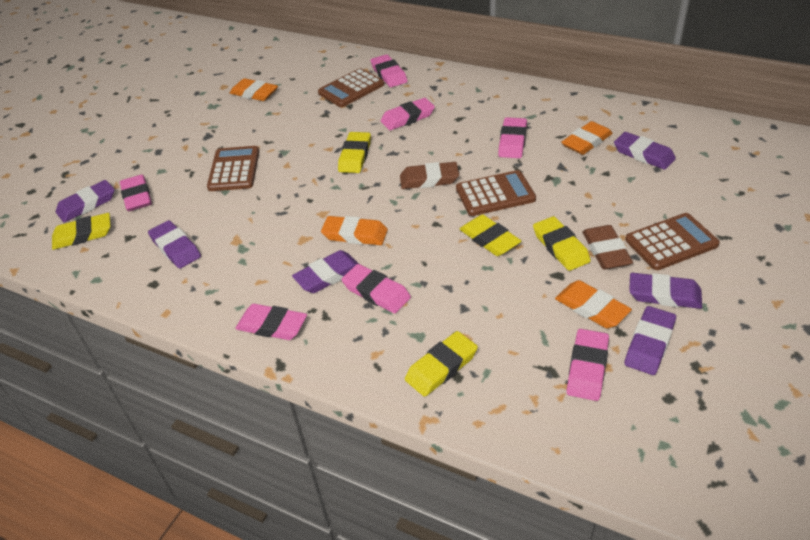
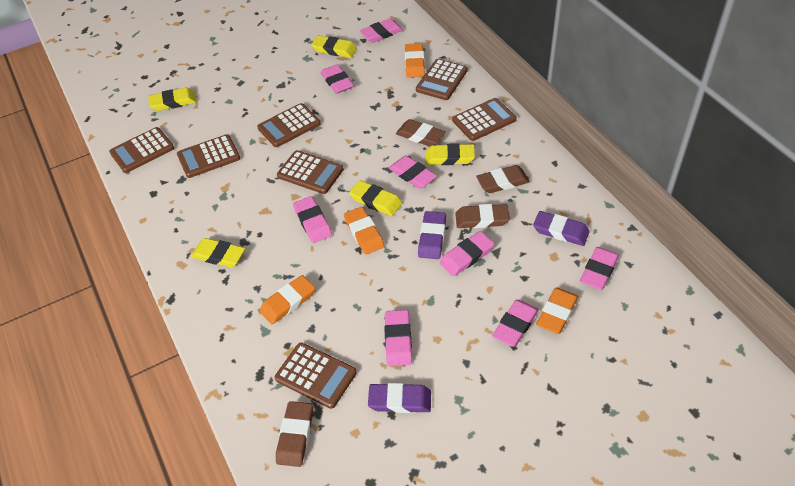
brown calculator: 4 -> 7
brown eraser: 2 -> 4
pink eraser: 7 -> 8
purple eraser: 6 -> 3

